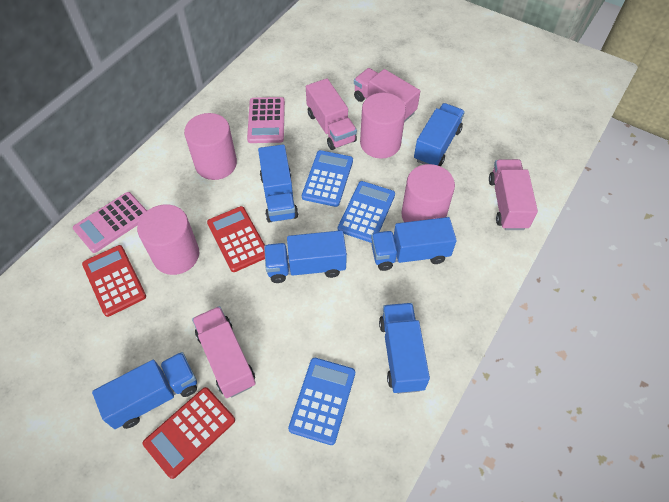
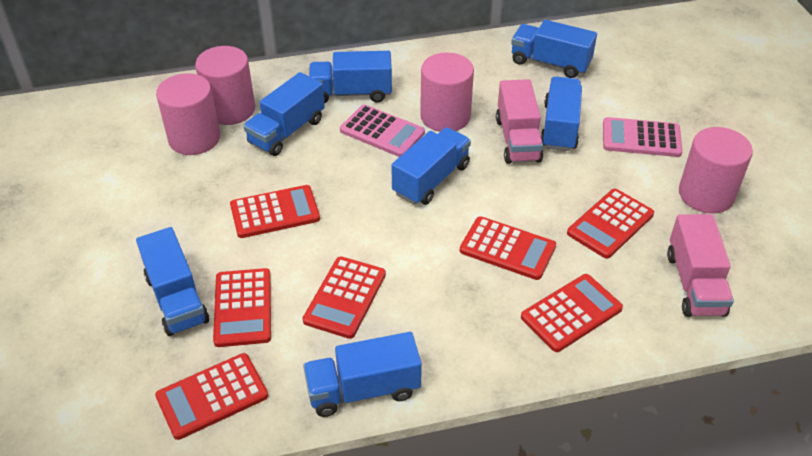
blue calculator: 3 -> 0
blue truck: 6 -> 7
pink truck: 4 -> 2
red calculator: 3 -> 7

